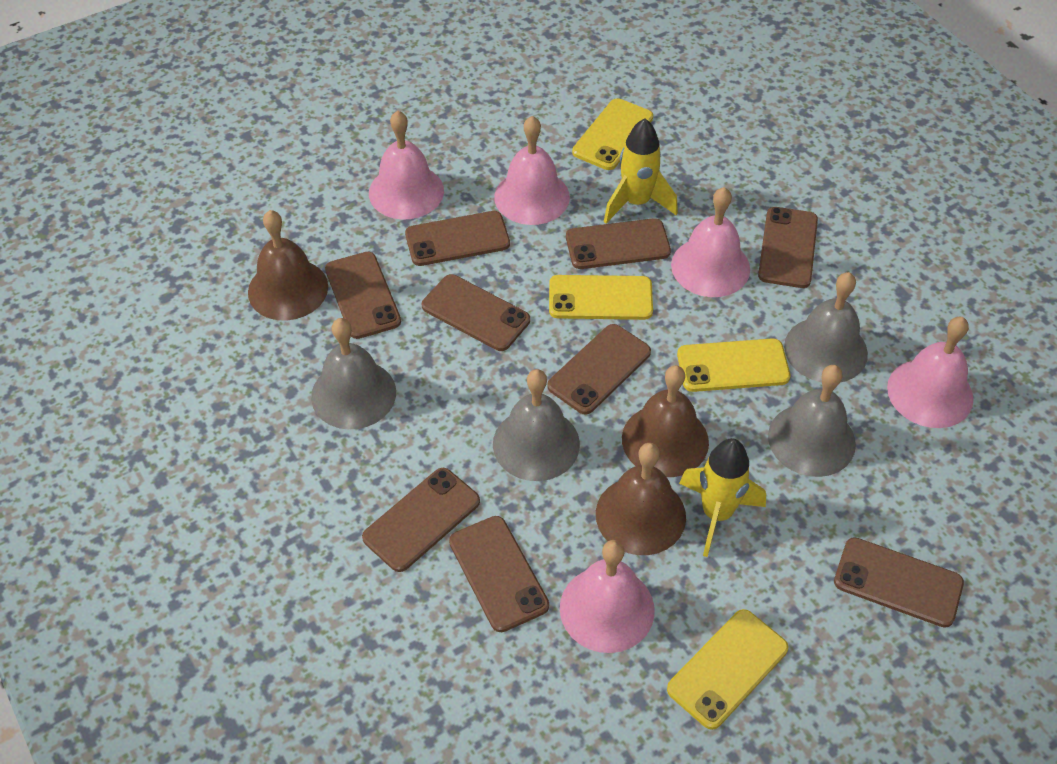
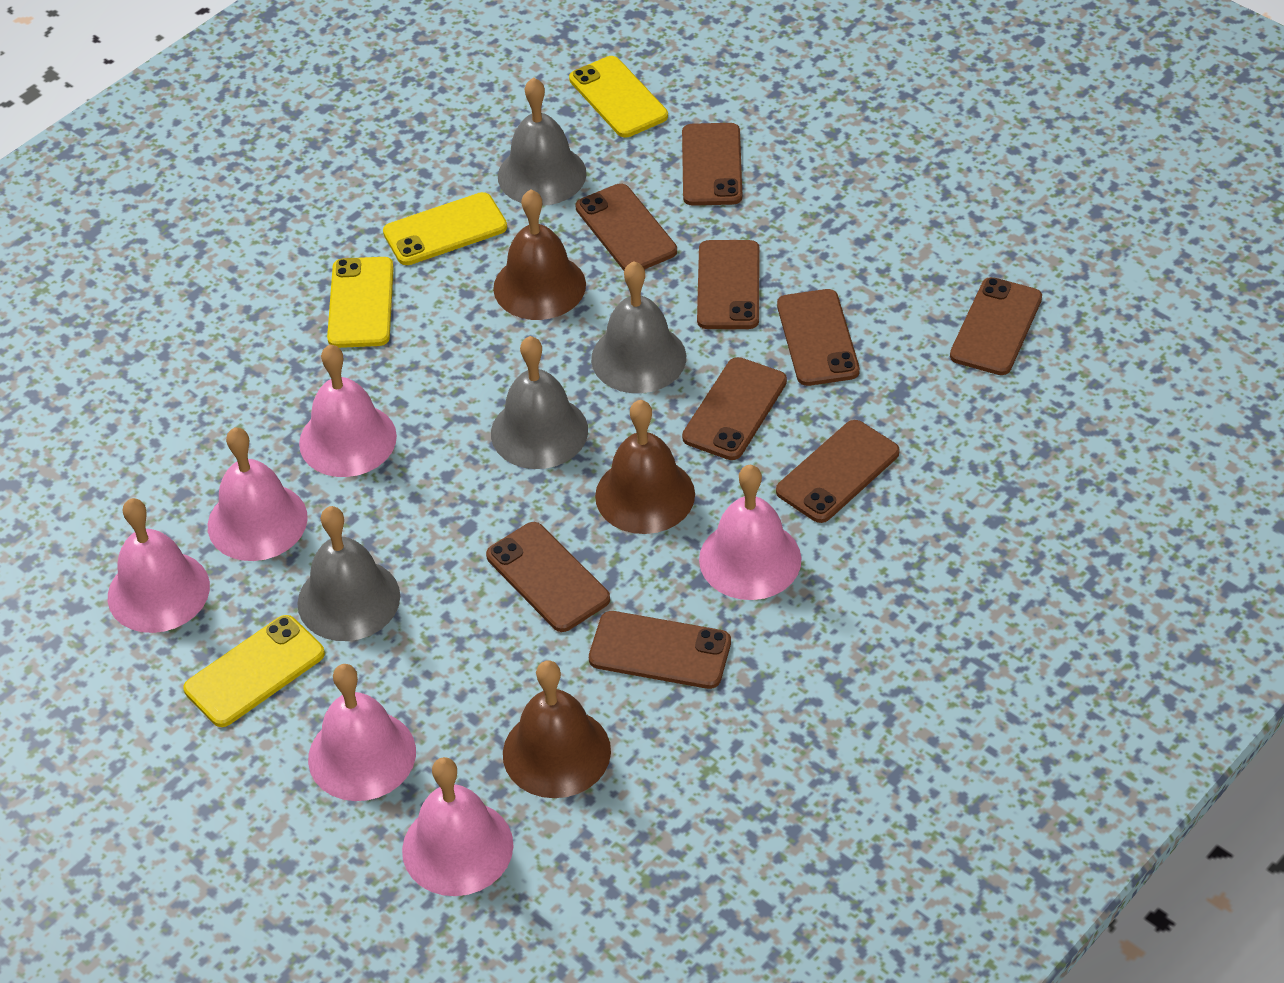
pink bell: 5 -> 6
yellow rocket: 2 -> 0

